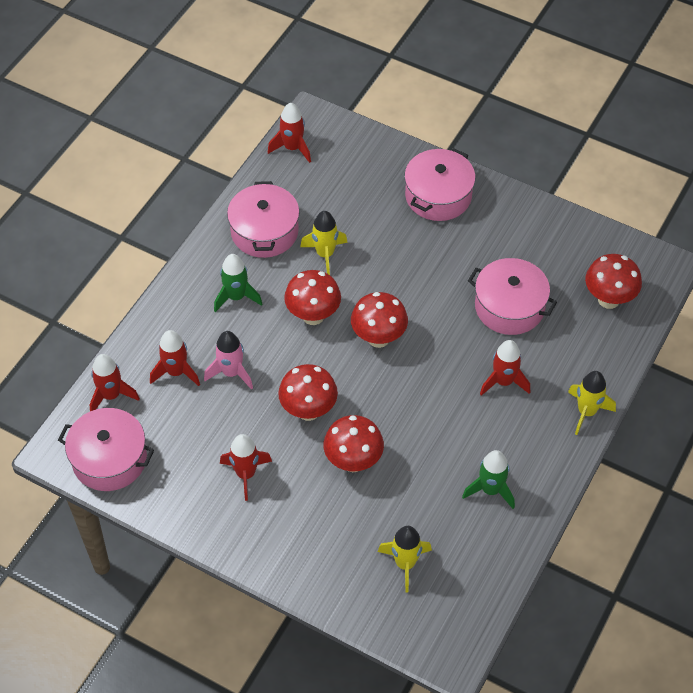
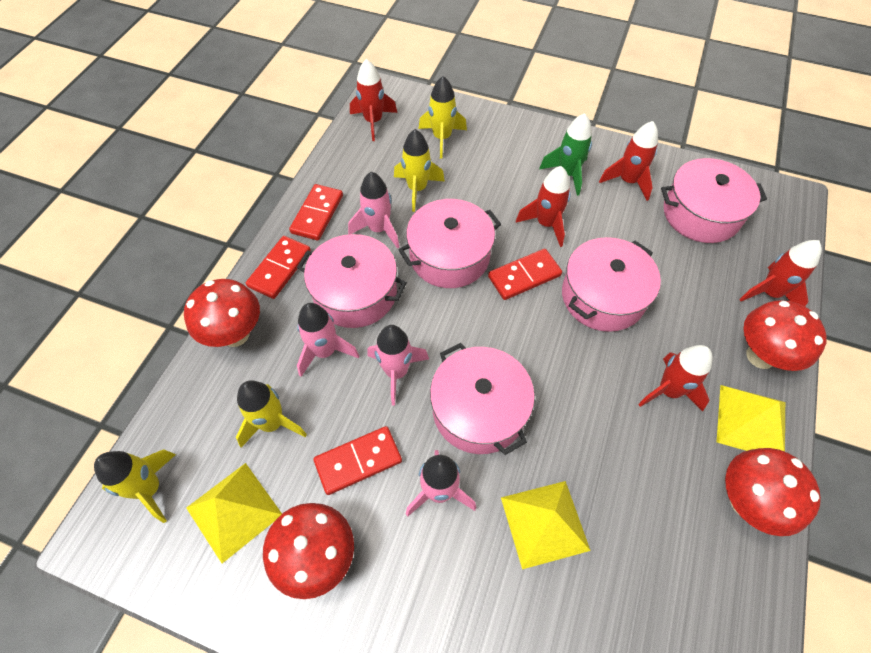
green rocket: 2 -> 1
pink pot: 4 -> 5
pink rocket: 1 -> 4
red domino: 0 -> 4
red mushroom: 5 -> 4
yellow pyramid: 0 -> 3
yellow rocket: 3 -> 4

